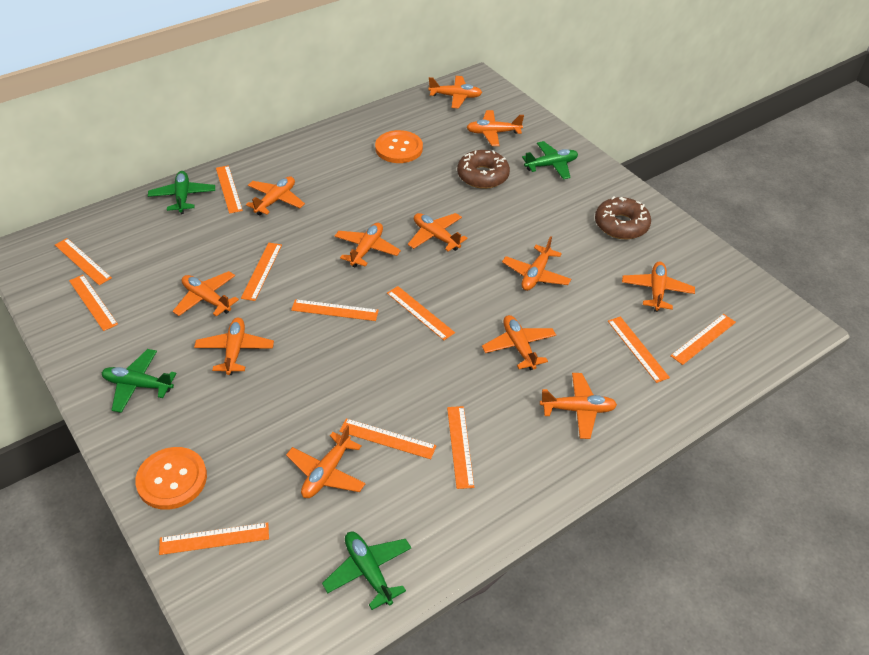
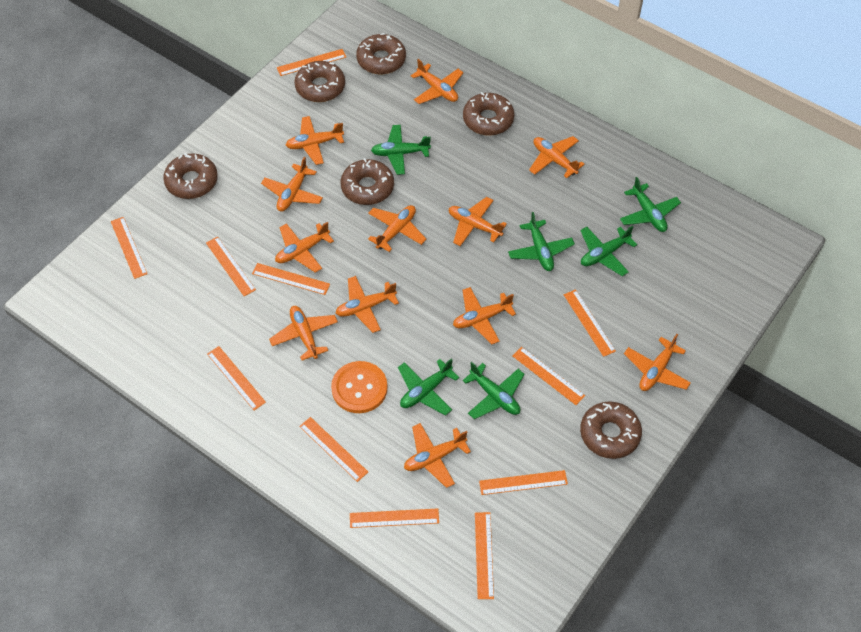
brown donut: 2 -> 6
green plane: 4 -> 6
orange button: 2 -> 1

